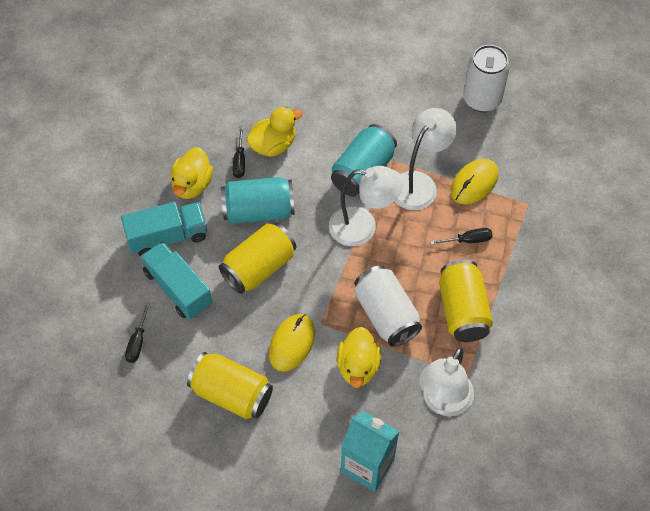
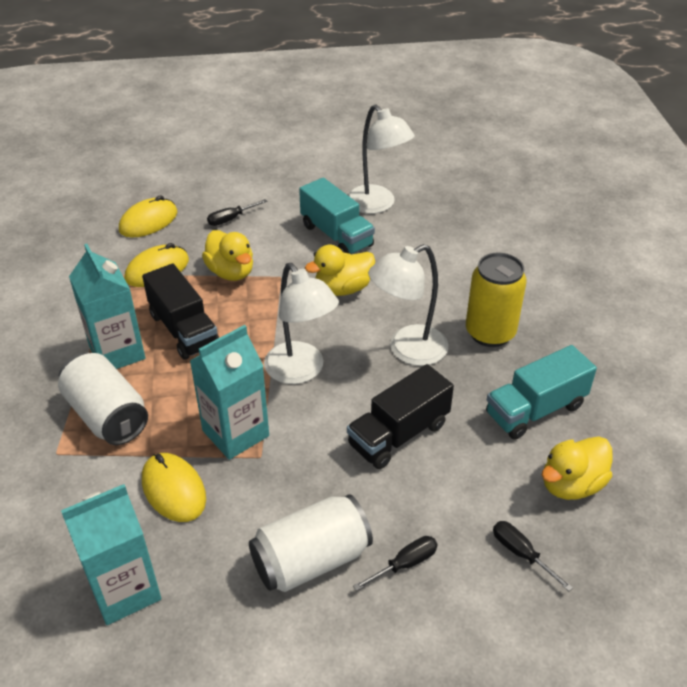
black truck: 0 -> 2
turquoise can: 2 -> 0
turquoise carton: 1 -> 3
yellow can: 3 -> 1
yellow mouse: 2 -> 3

